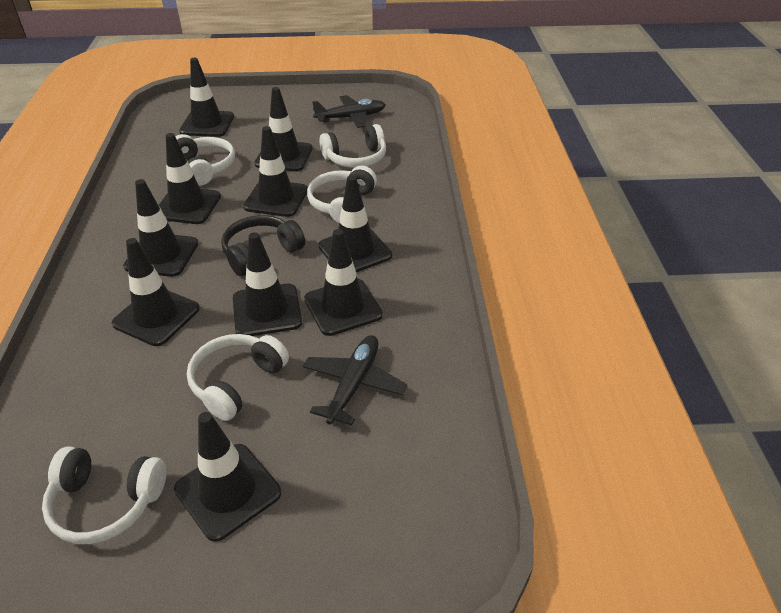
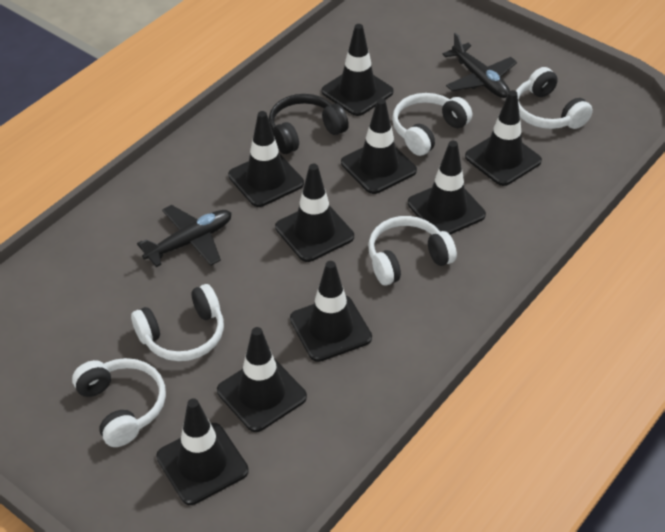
black traffic cone: 10 -> 9

